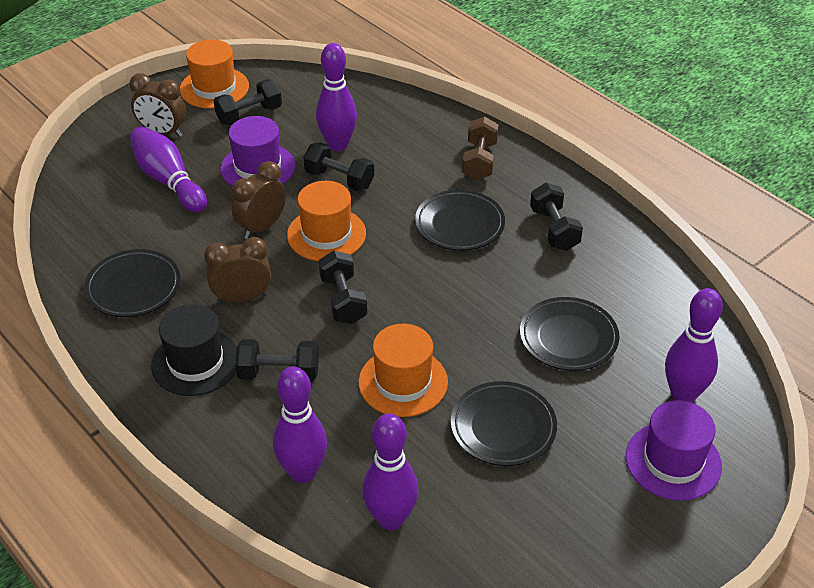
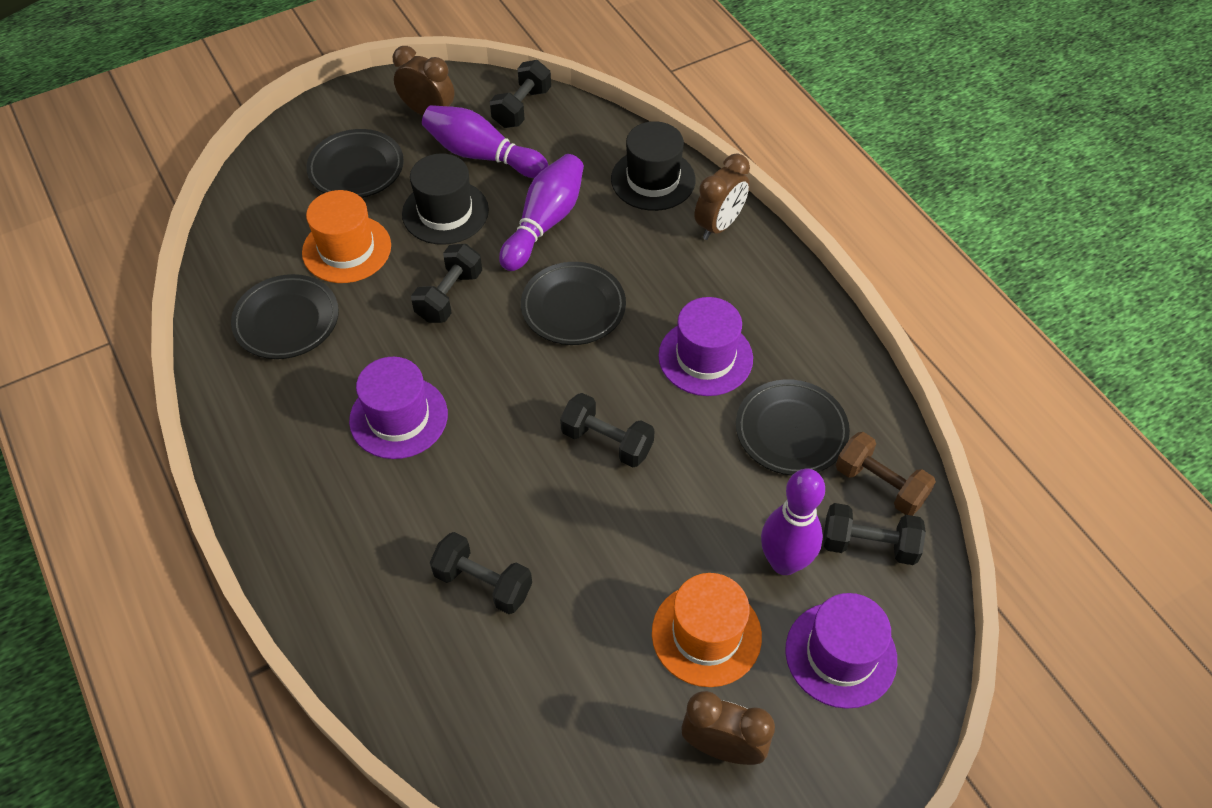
black hat: 1 -> 2
orange hat: 3 -> 2
purple bowling pin: 5 -> 3
purple hat: 2 -> 3

